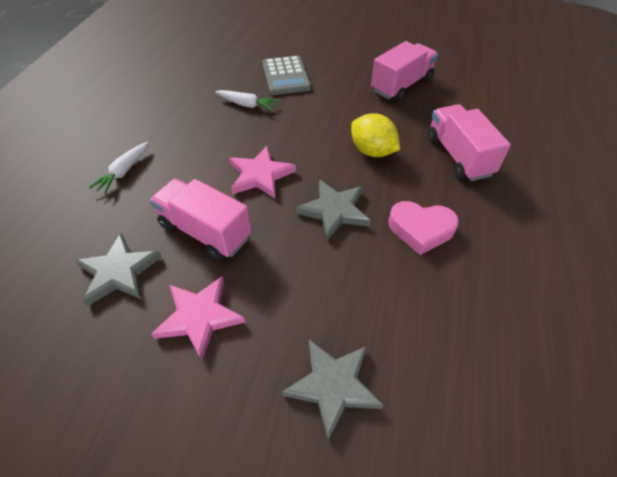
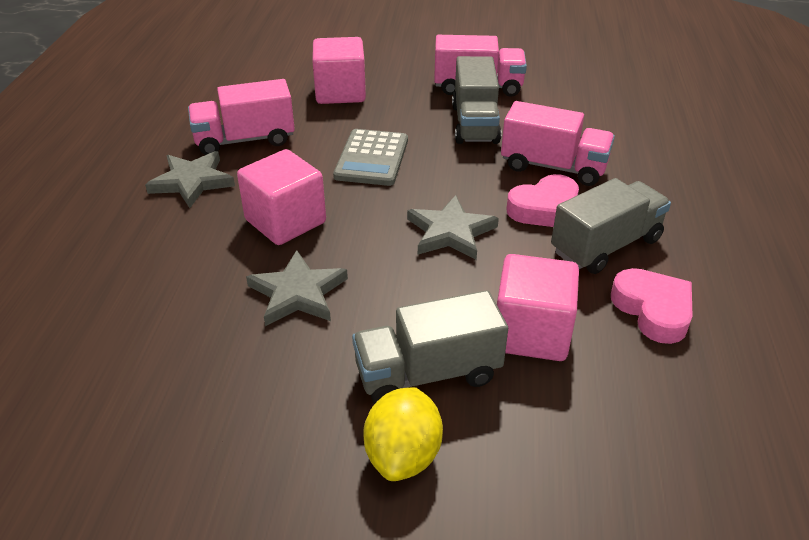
grey truck: 0 -> 3
pink cube: 0 -> 3
pink heart: 1 -> 2
pink star: 2 -> 0
white carrot: 2 -> 0

